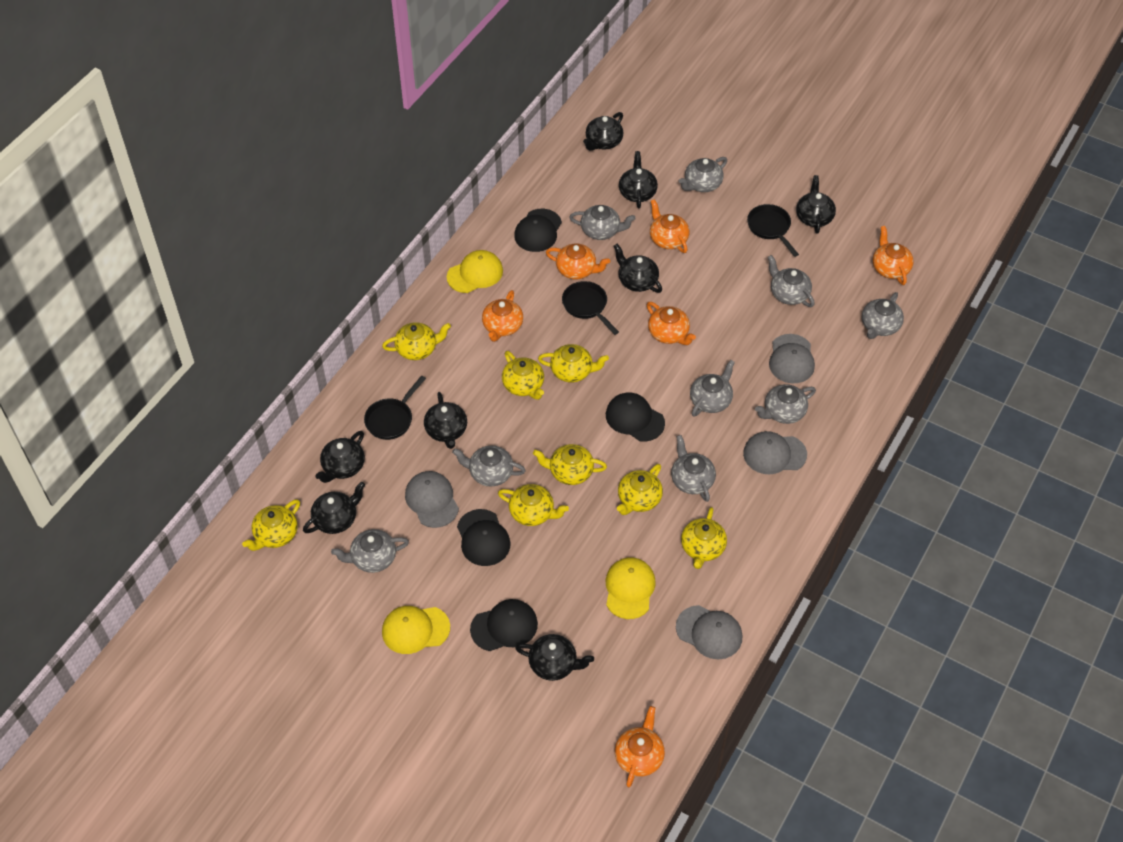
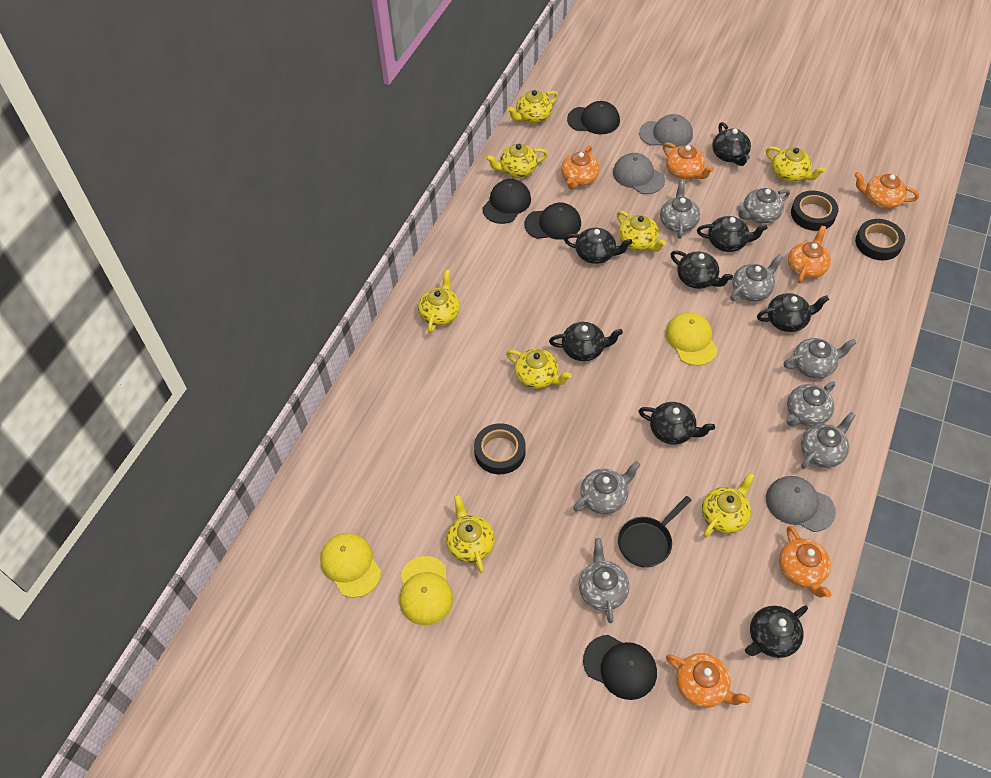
black pan: 3 -> 1
black tape: 0 -> 3
grey cap: 4 -> 3
grey teapot: 9 -> 8

